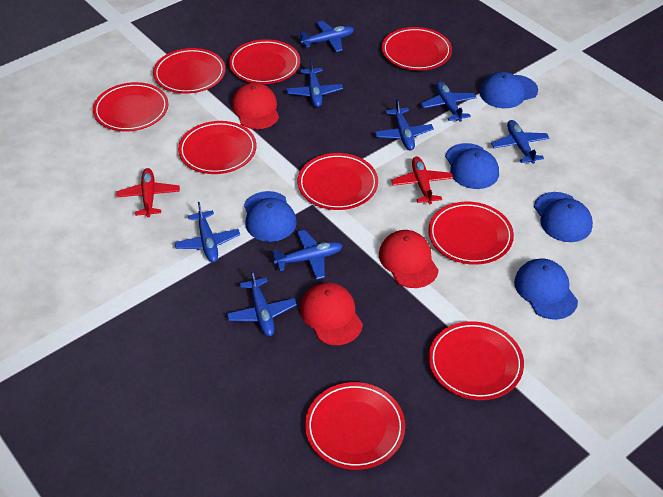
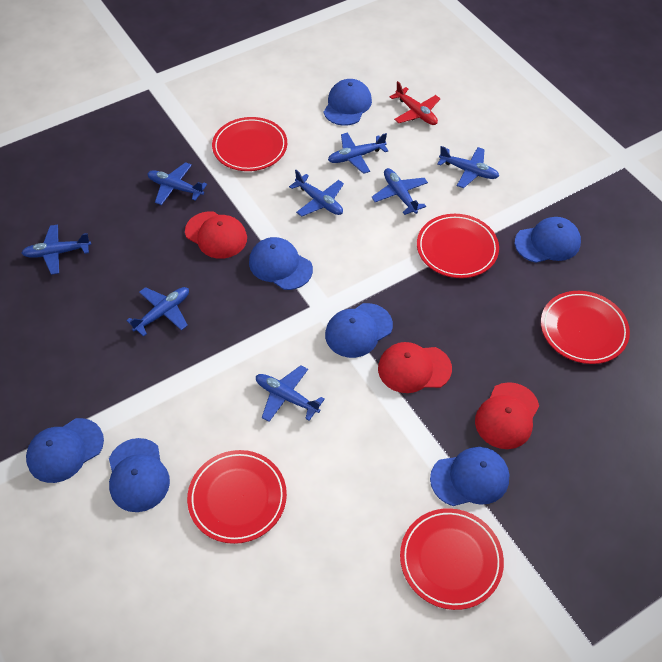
blue cap: 5 -> 7
red plane: 2 -> 1
red plate: 9 -> 5

